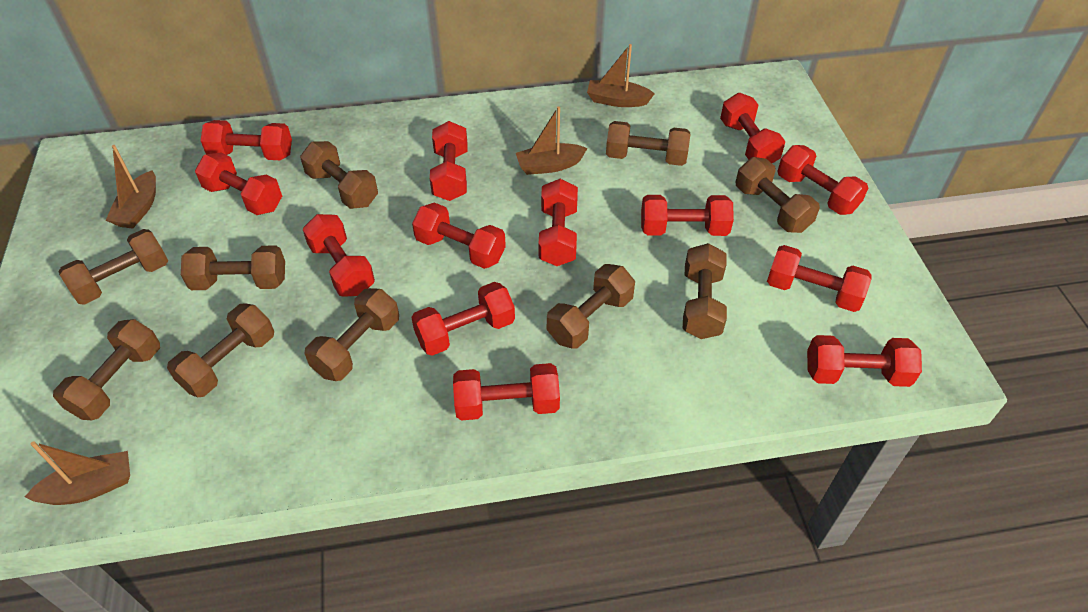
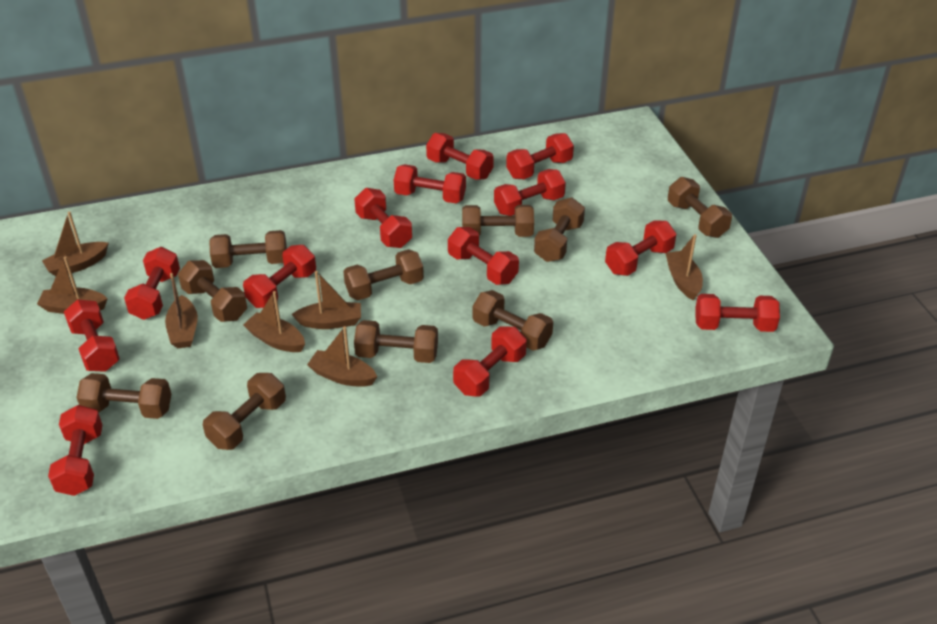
brown boat: 4 -> 7

